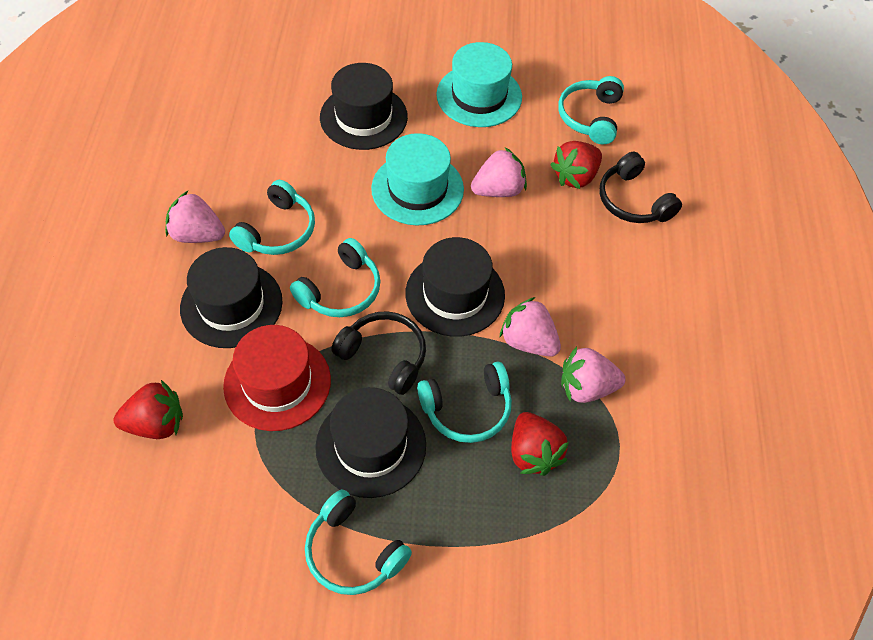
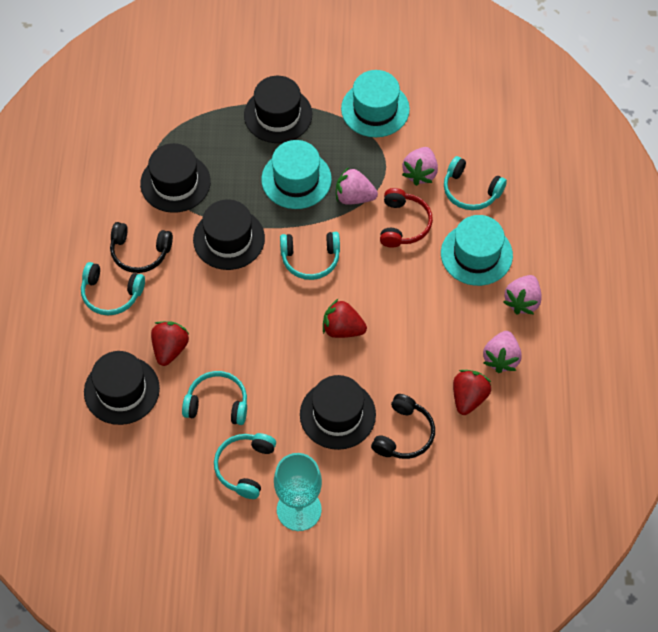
black hat: 4 -> 5
red hat: 1 -> 0
red headphones: 0 -> 1
turquoise goblet: 0 -> 1
turquoise hat: 2 -> 3

